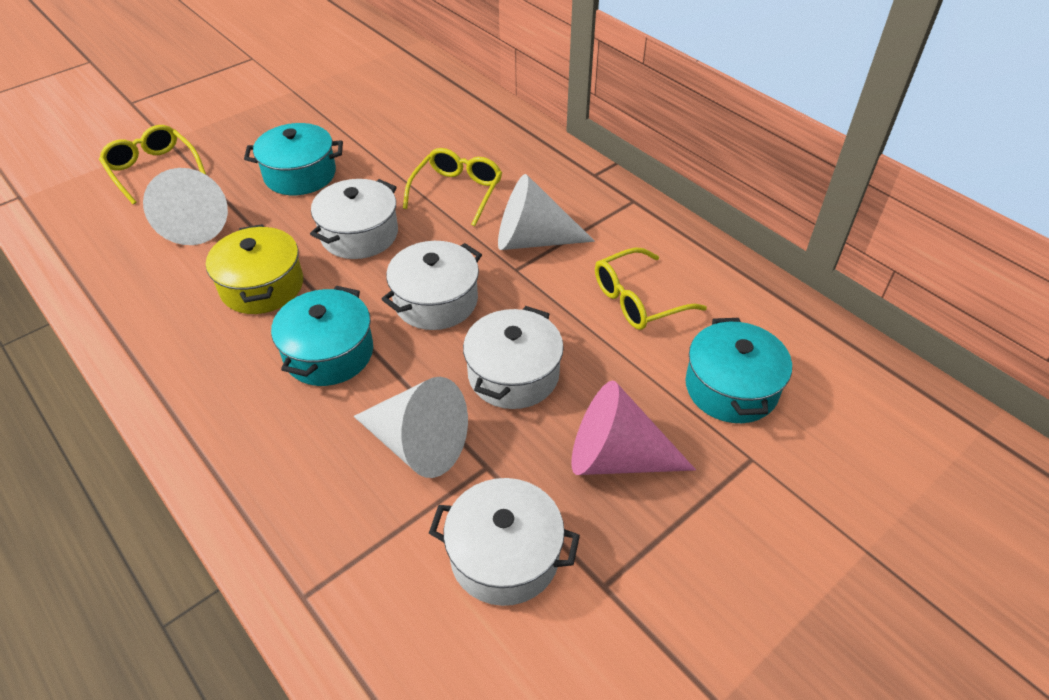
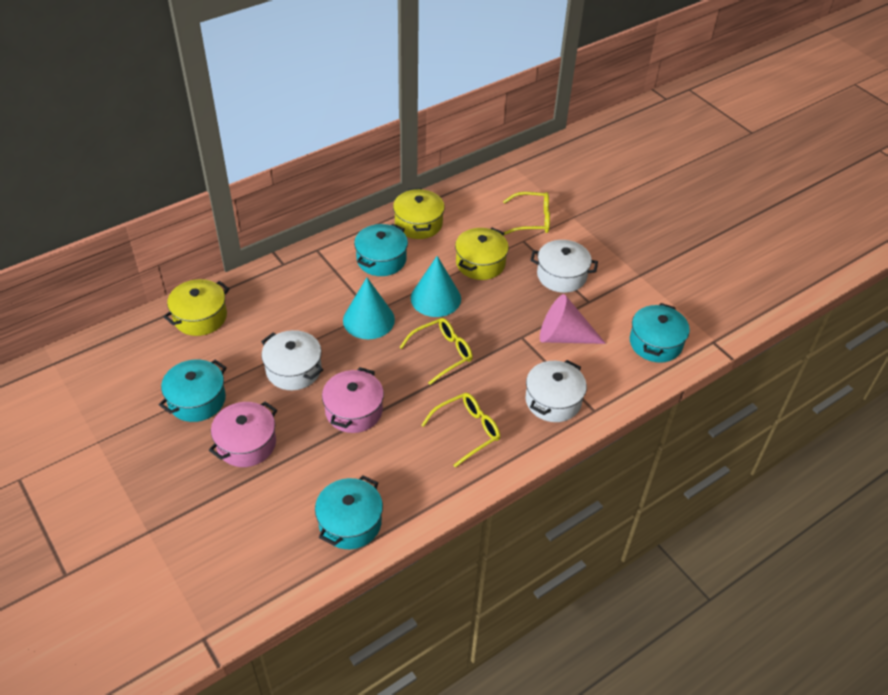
pink pot: 0 -> 2
turquoise cone: 0 -> 2
turquoise pot: 3 -> 4
white cone: 3 -> 0
white pot: 4 -> 3
yellow pot: 1 -> 3

